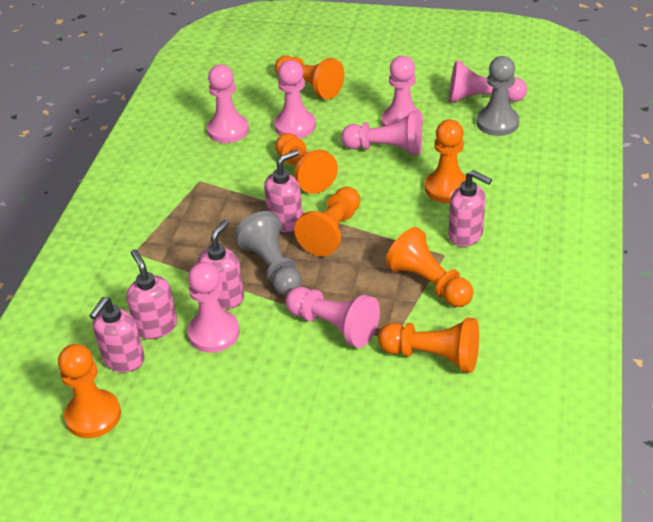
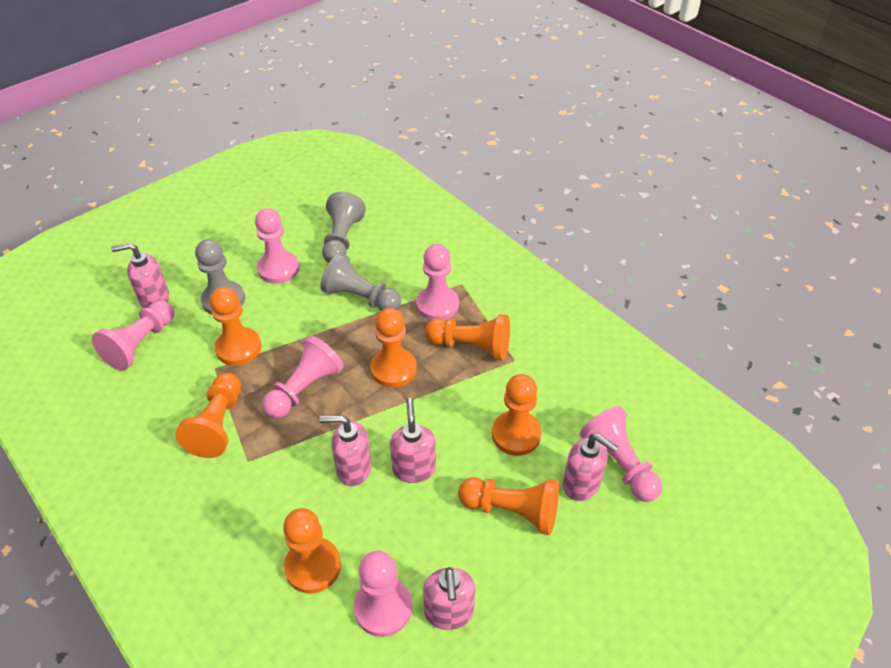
grey pawn: 2 -> 3
pink pawn: 7 -> 6

